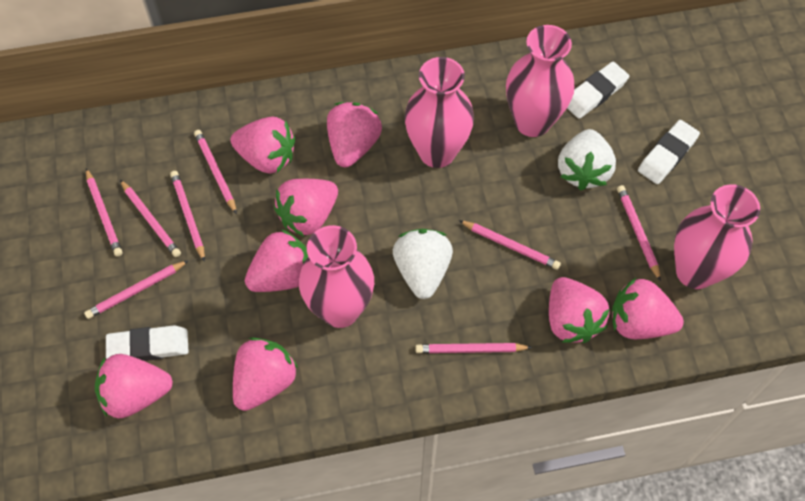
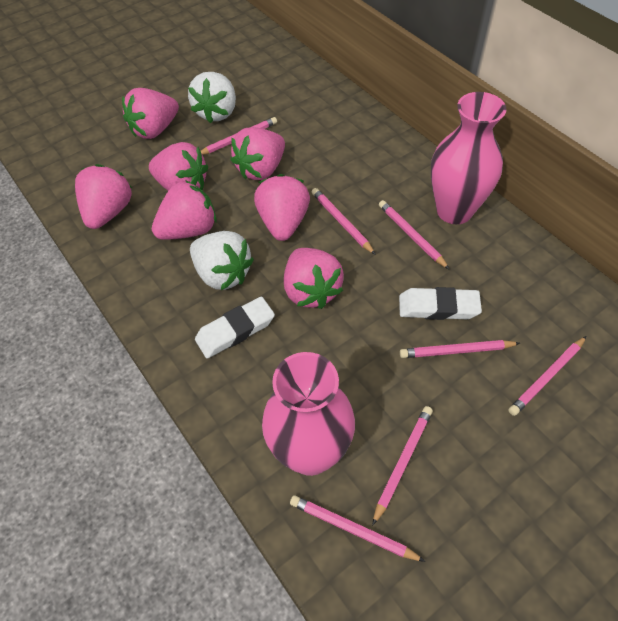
pink pencil: 8 -> 7
pink strawberry: 8 -> 7
pink vase: 4 -> 2
white eraser: 3 -> 2

